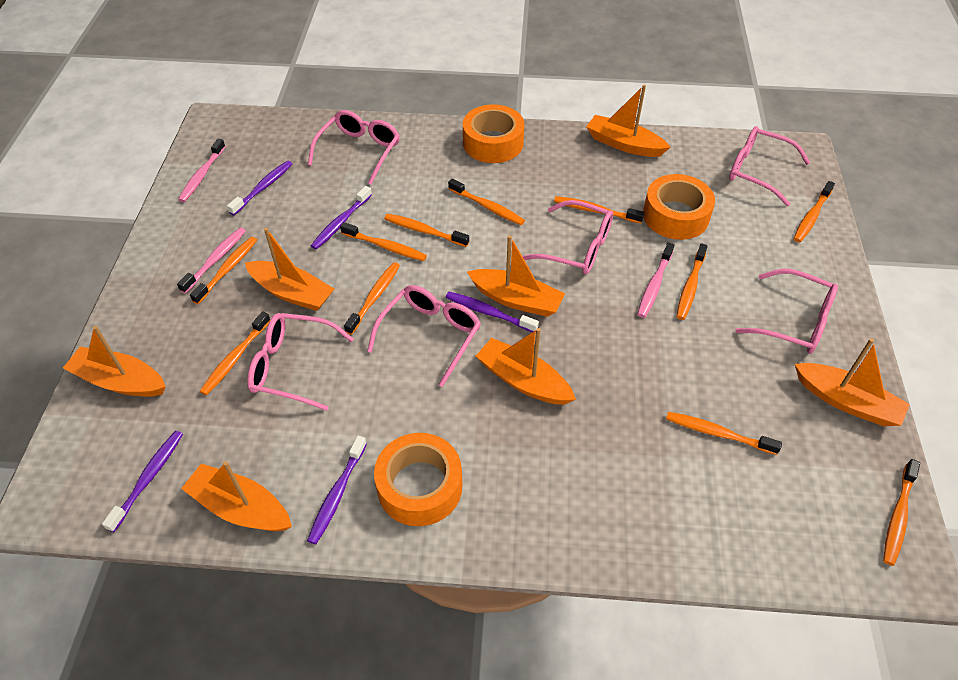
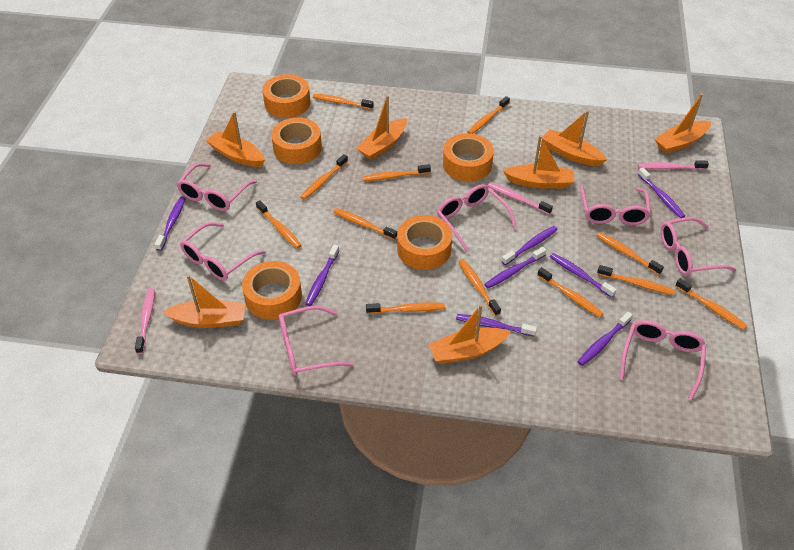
orange tape: 3 -> 5
orange toothbrush: 11 -> 12
pink glasses: 6 -> 7
purple toothbrush: 5 -> 8

